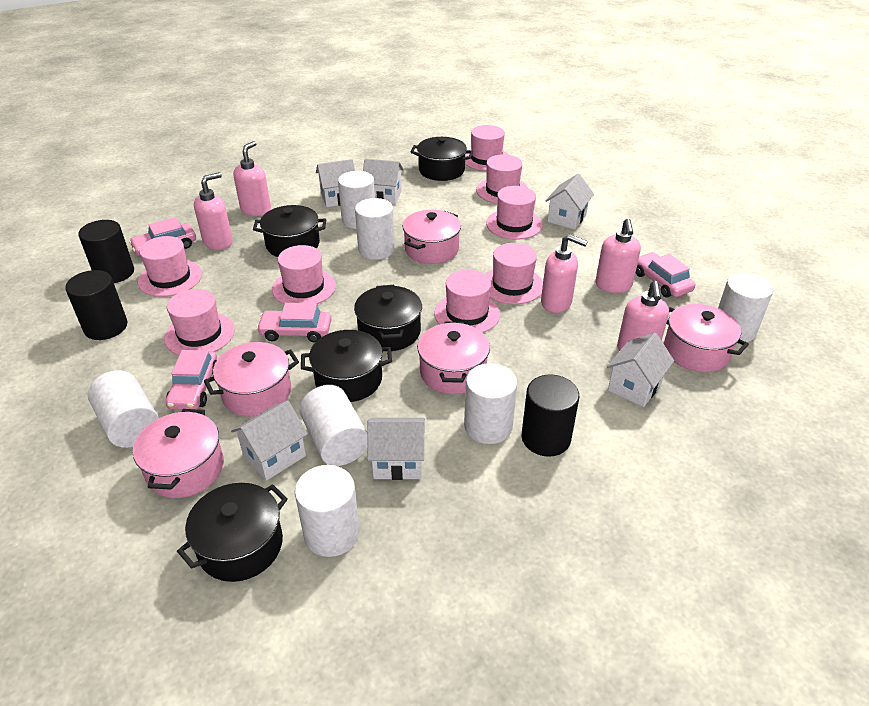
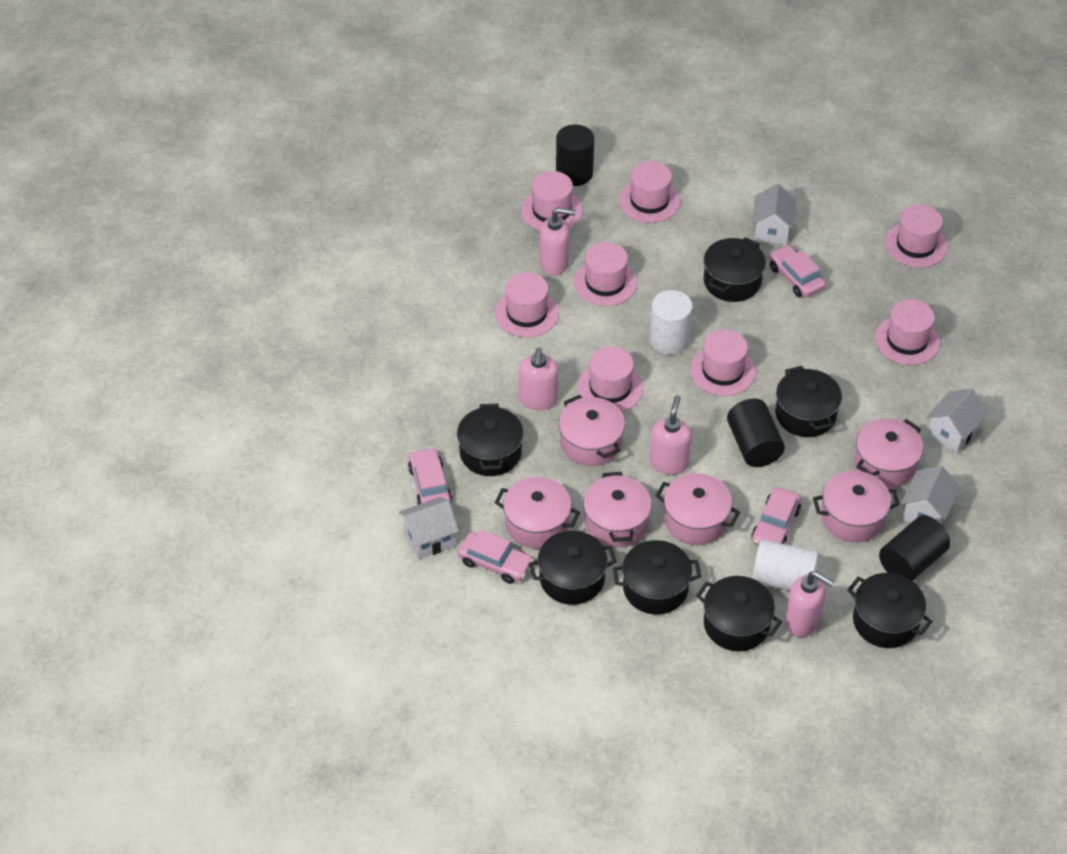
black pot: 5 -> 7
pink pot: 5 -> 6
pink soap dispenser: 5 -> 4
white cylinder: 7 -> 2
white house: 6 -> 4

